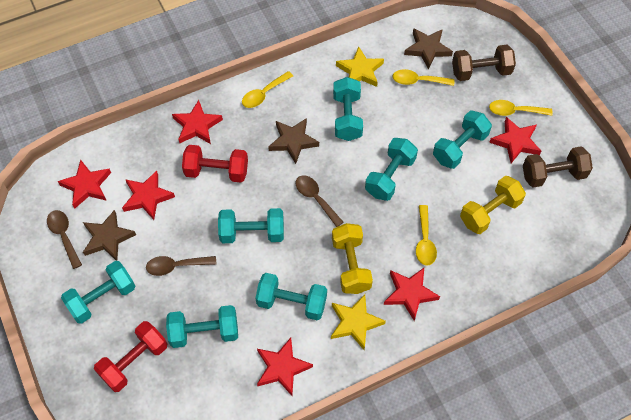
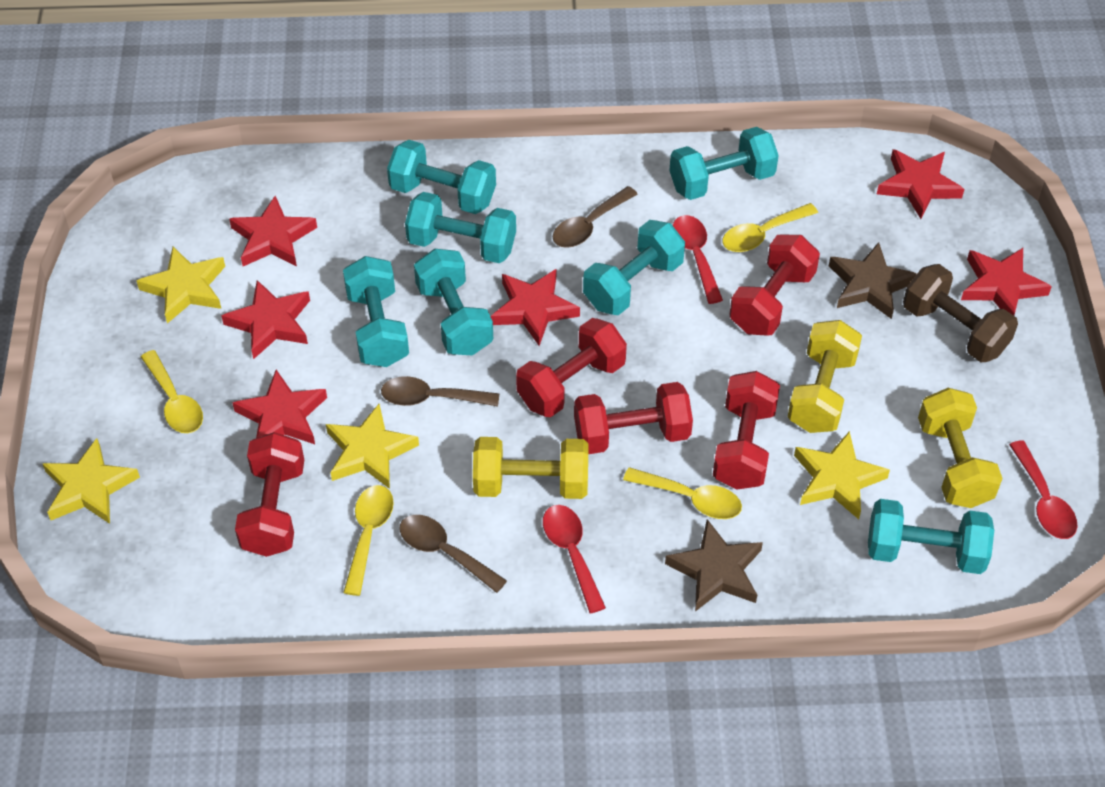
brown dumbbell: 2 -> 1
brown star: 3 -> 2
red dumbbell: 2 -> 5
red spoon: 0 -> 3
yellow dumbbell: 2 -> 3
yellow star: 2 -> 4

